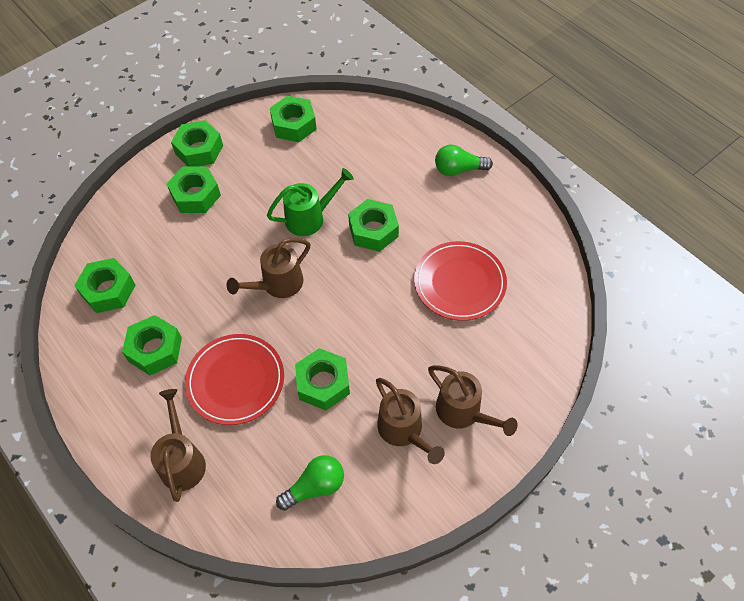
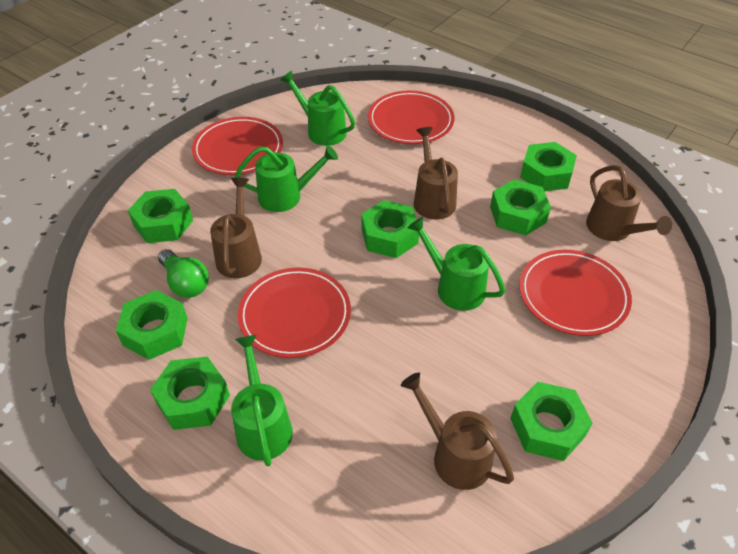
green light bulb: 2 -> 1
green watering can: 1 -> 4
red plate: 2 -> 4

